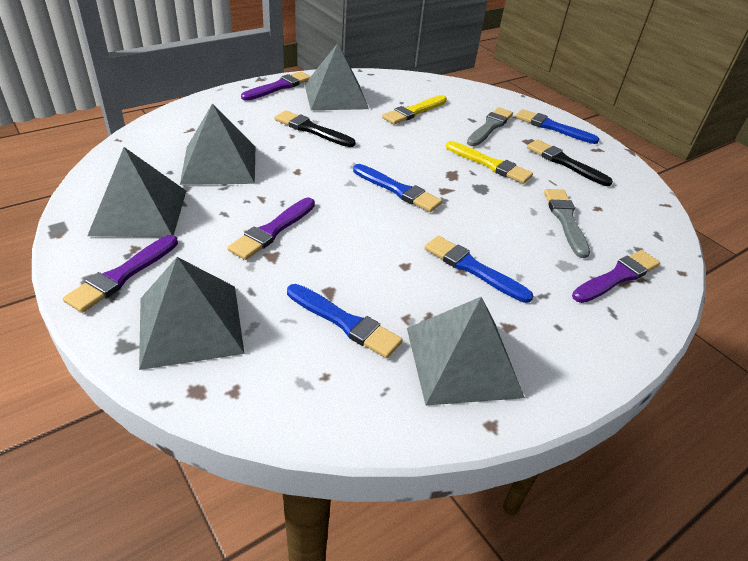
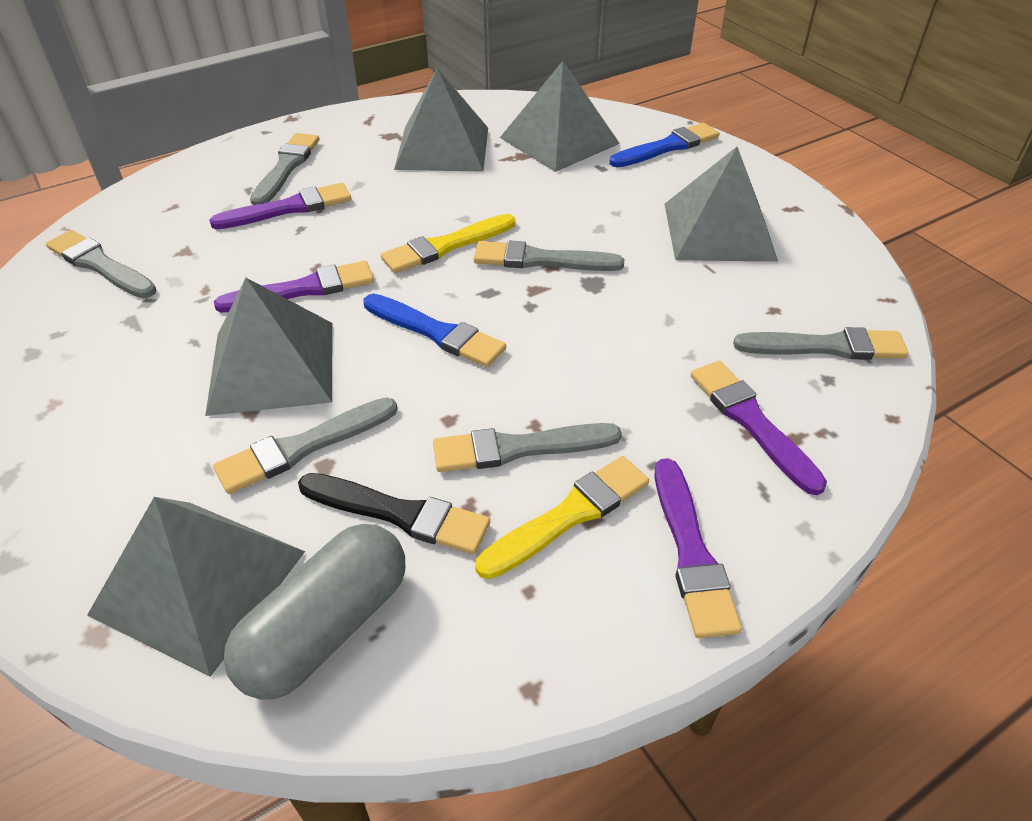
black brush: 2 -> 1
blue brush: 4 -> 2
grey brush: 2 -> 6
grey capsule: 0 -> 1

